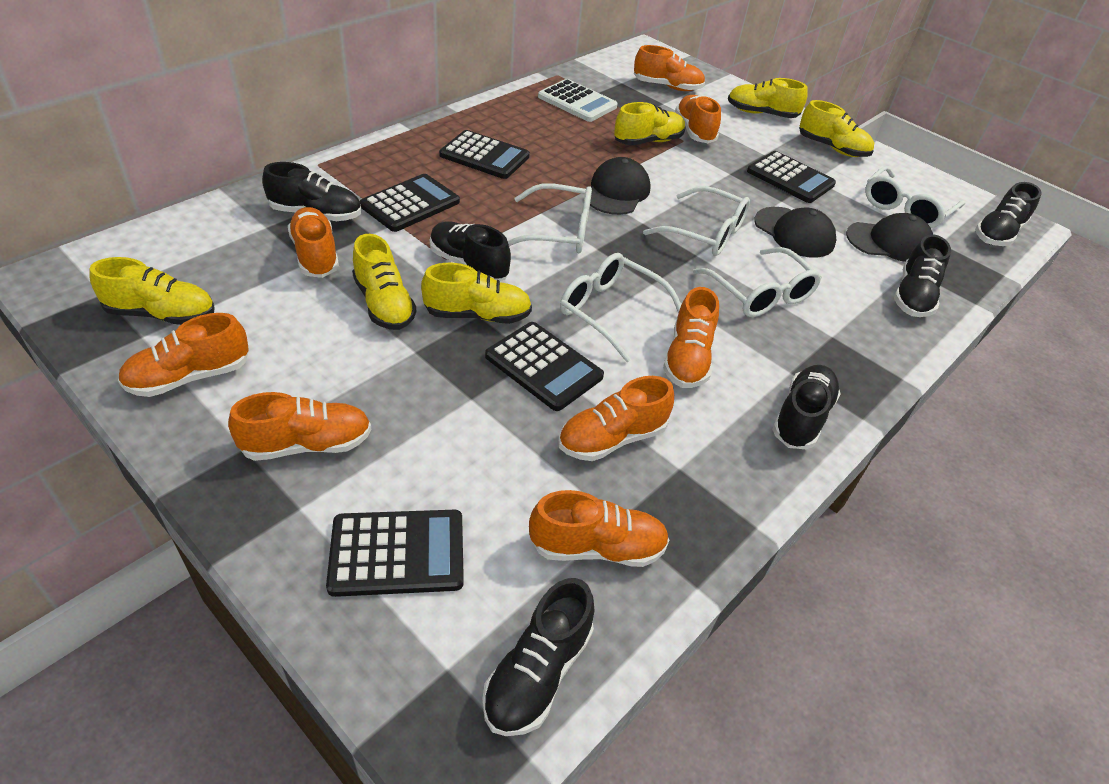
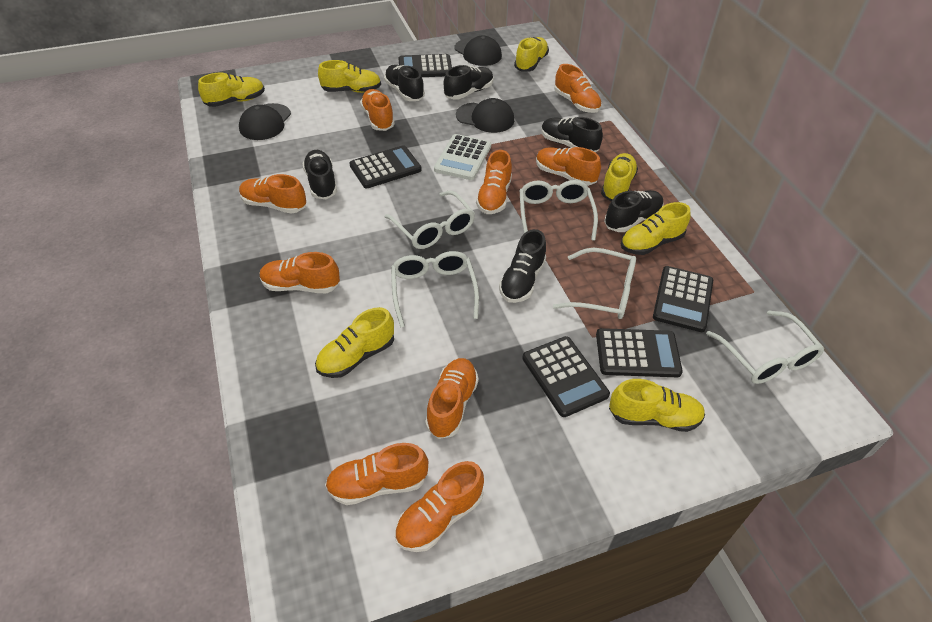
orange shoe: 8 -> 9
yellow shoe: 6 -> 7

